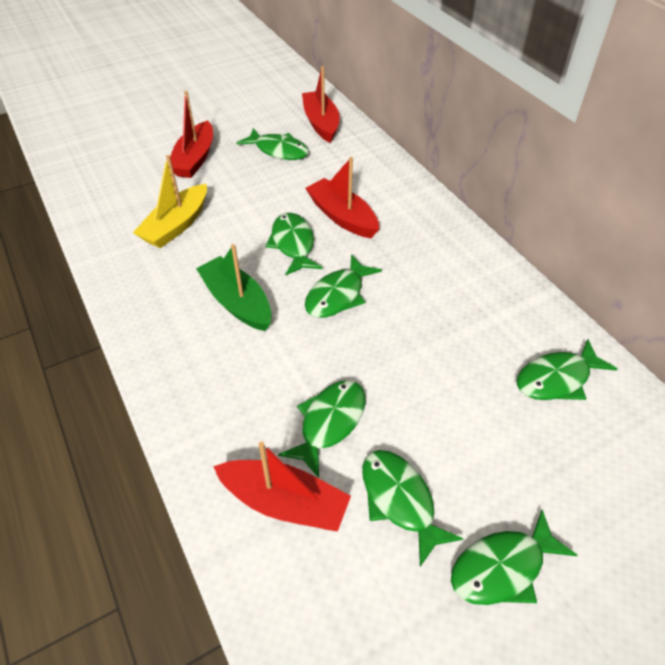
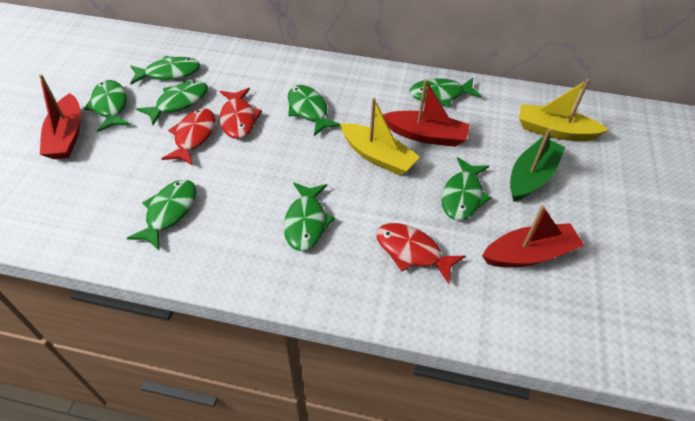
green fish: 7 -> 8
red boat: 4 -> 3
red fish: 0 -> 3
yellow boat: 1 -> 2

